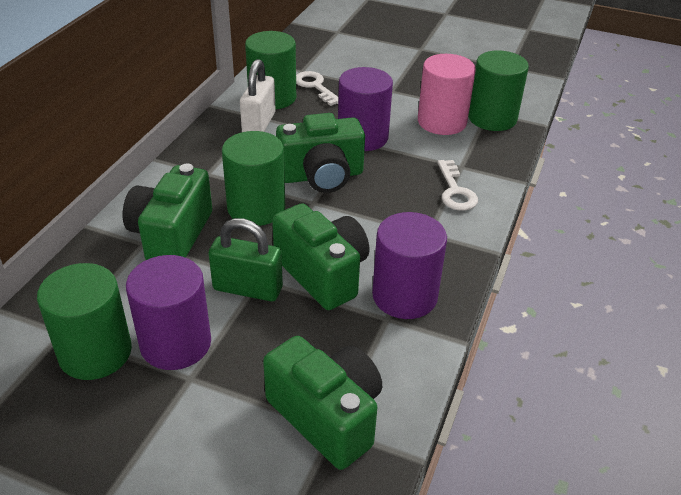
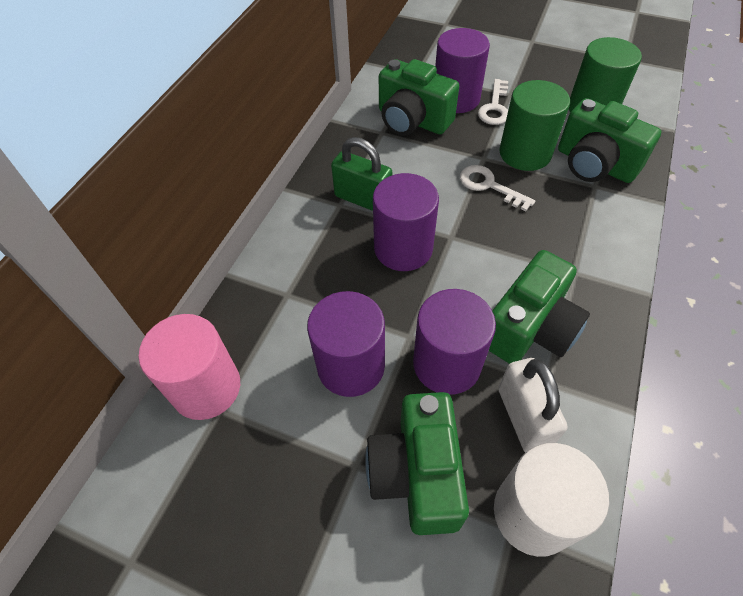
green cylinder: 4 -> 2
purple cylinder: 3 -> 4
white cylinder: 0 -> 1

